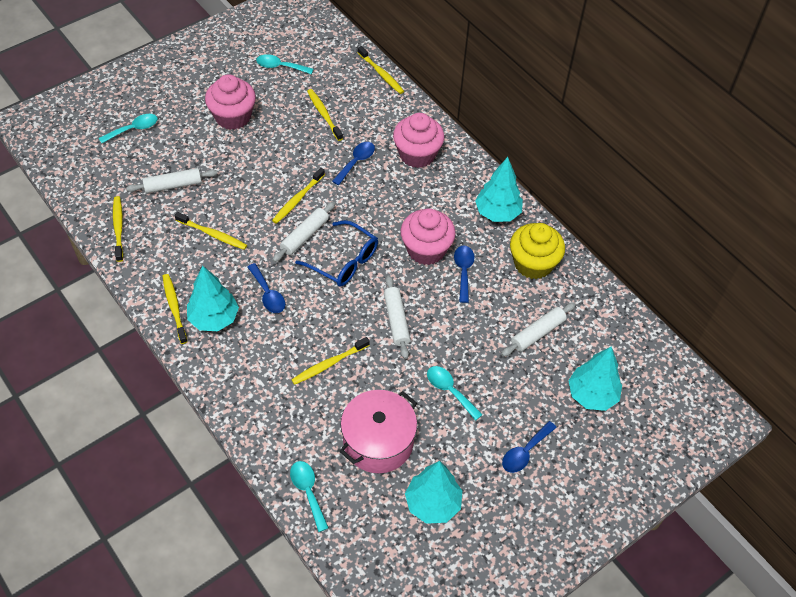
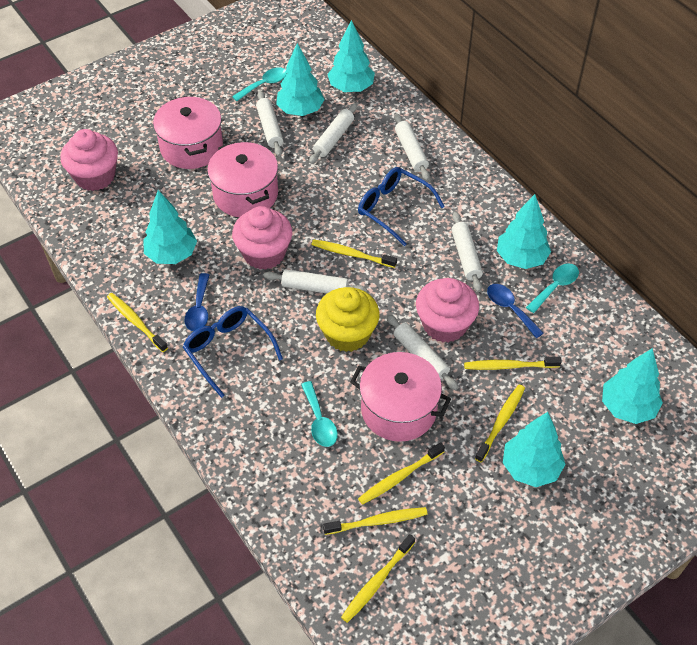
blue glasses: 1 -> 2
blue spoon: 4 -> 2
pink pot: 1 -> 3
turquoise spoon: 4 -> 3
turquoise tree: 4 -> 6
white rolling pin: 4 -> 6

